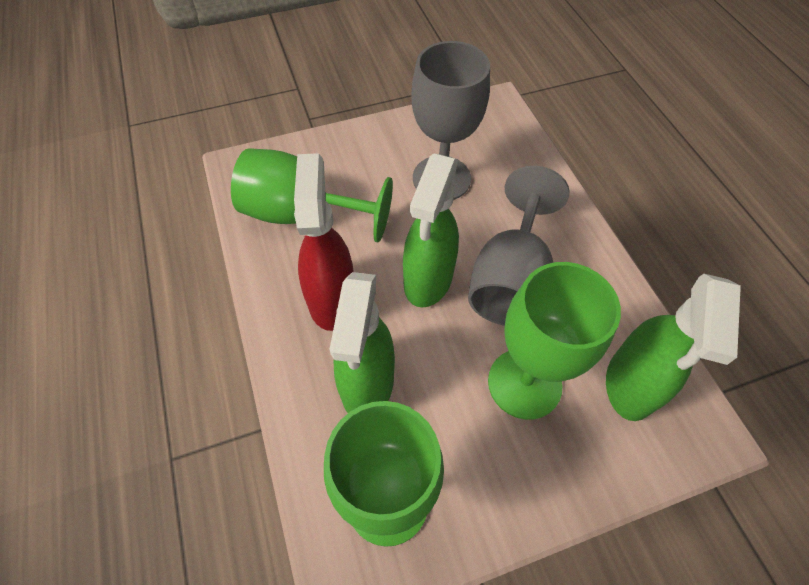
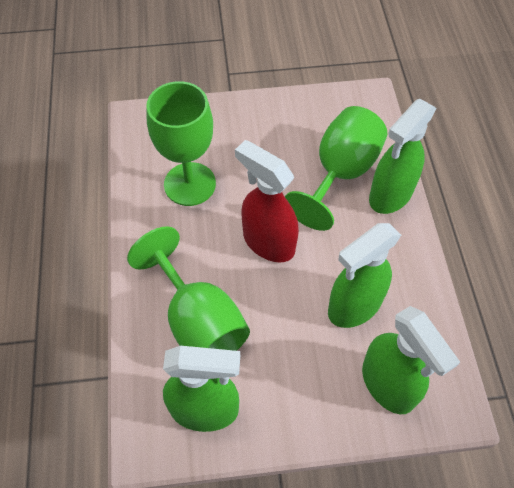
green spray bottle: 3 -> 4
grey goblet: 2 -> 0

